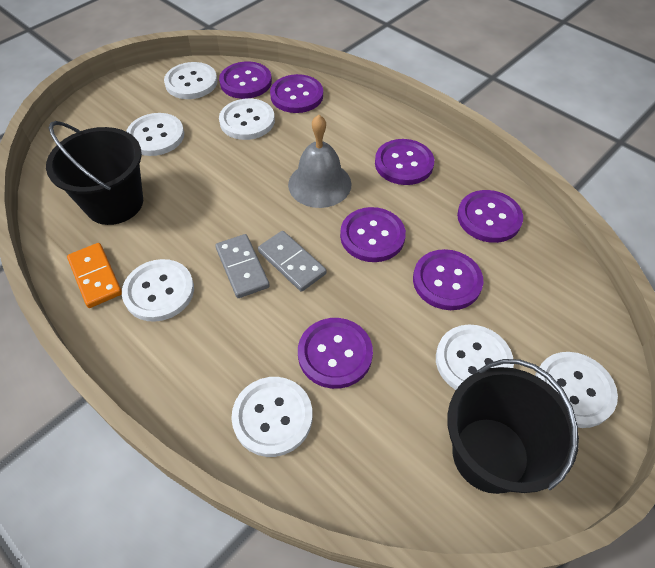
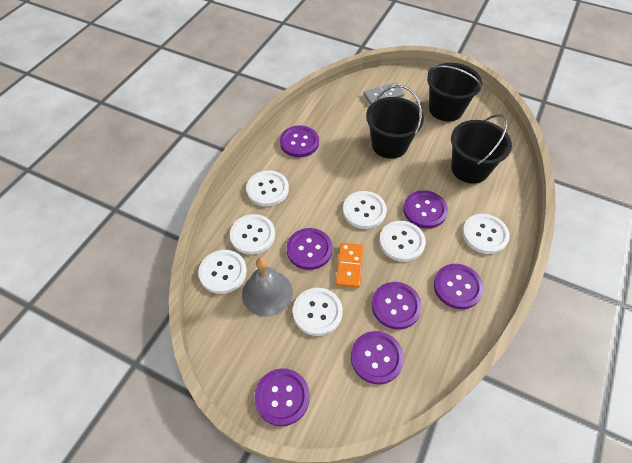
black bucket: 2 -> 3
grey domino: 2 -> 1

